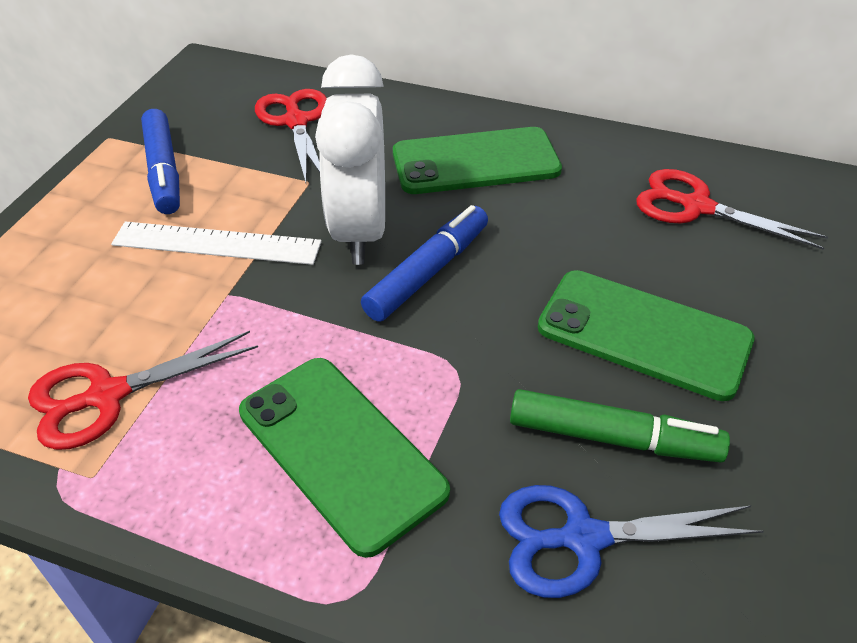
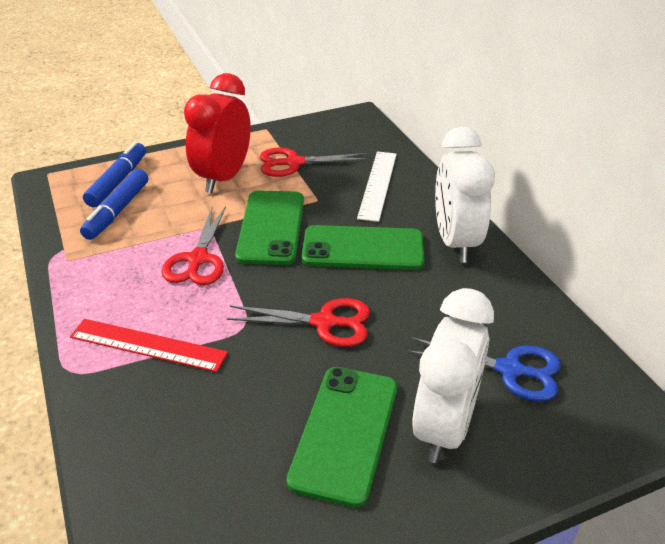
green marker: 1 -> 0
red clock: 0 -> 1
red ruler: 0 -> 1
white clock: 1 -> 2

